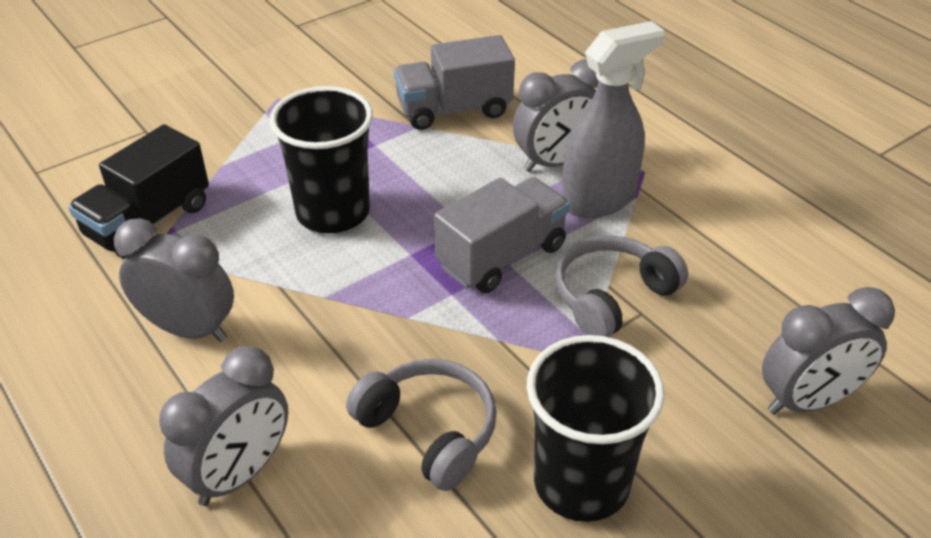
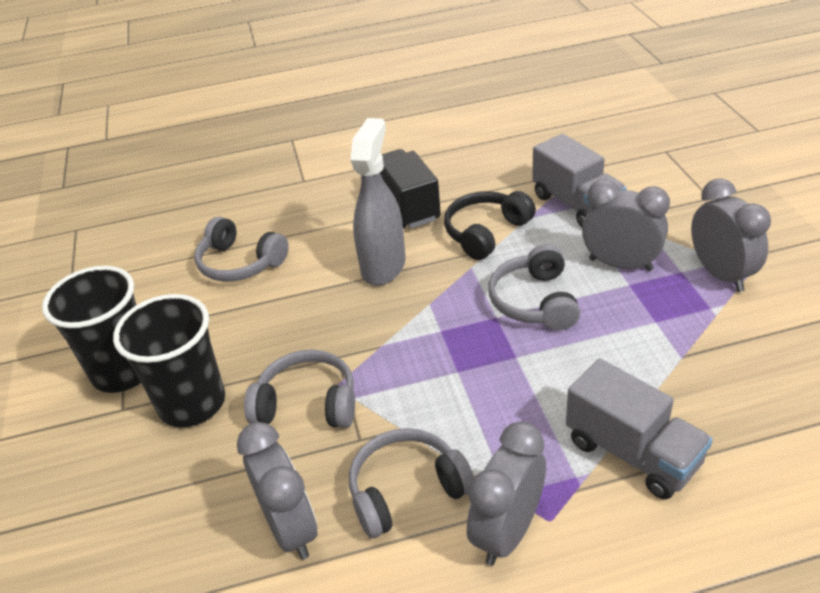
black headphones: 0 -> 1
grey headphones: 2 -> 4

